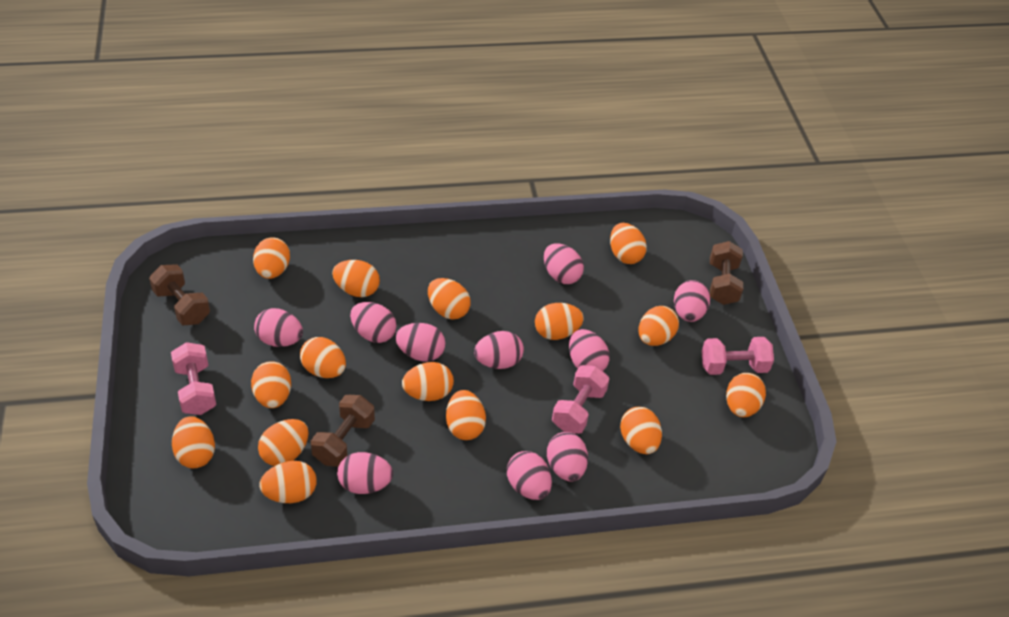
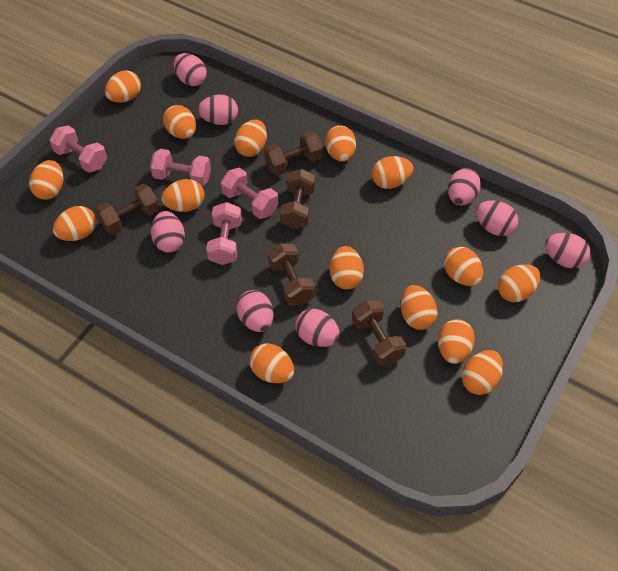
brown dumbbell: 3 -> 5
pink dumbbell: 3 -> 4
pink egg: 10 -> 8

